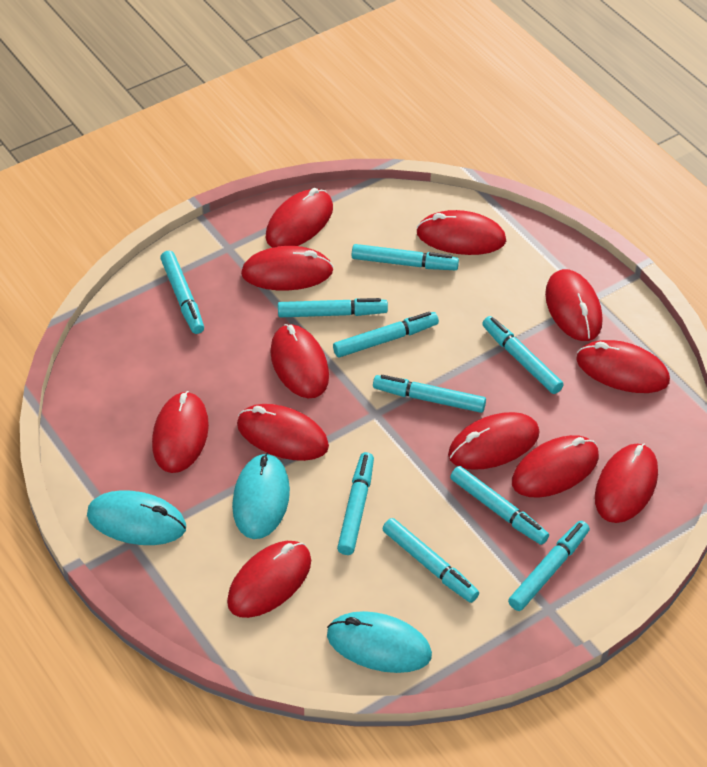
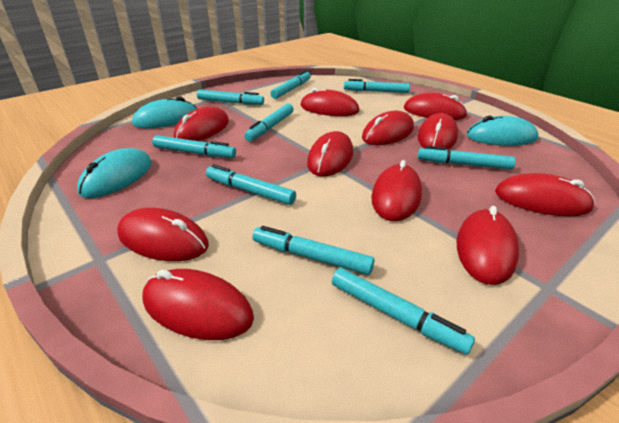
red mouse: 12 -> 11
turquoise marker: 10 -> 9

